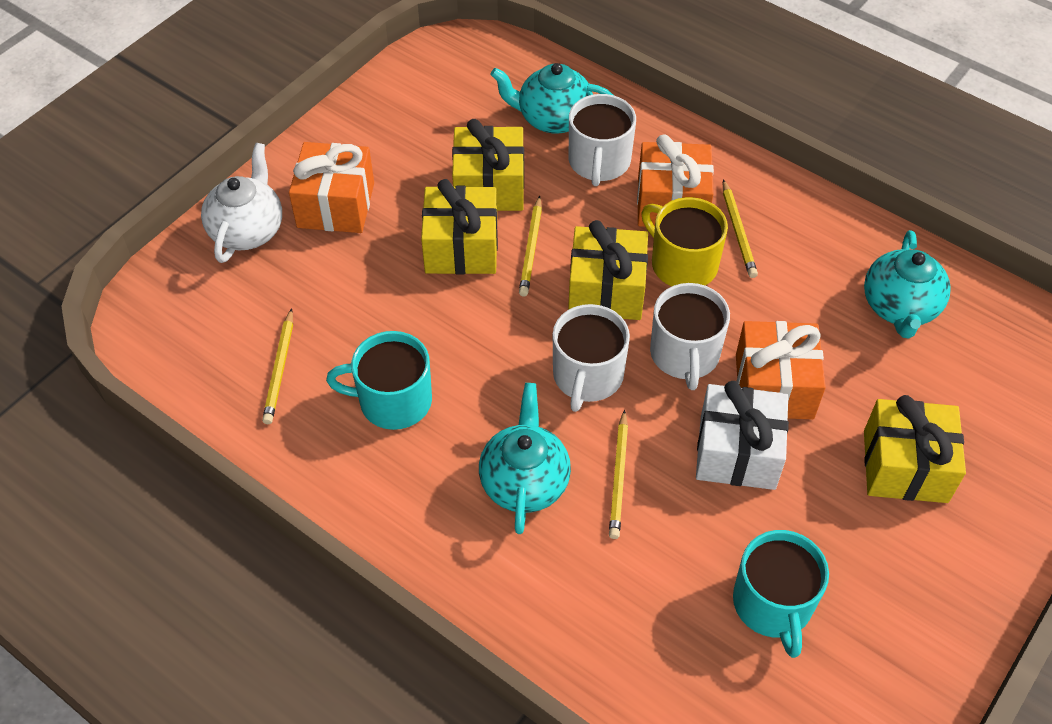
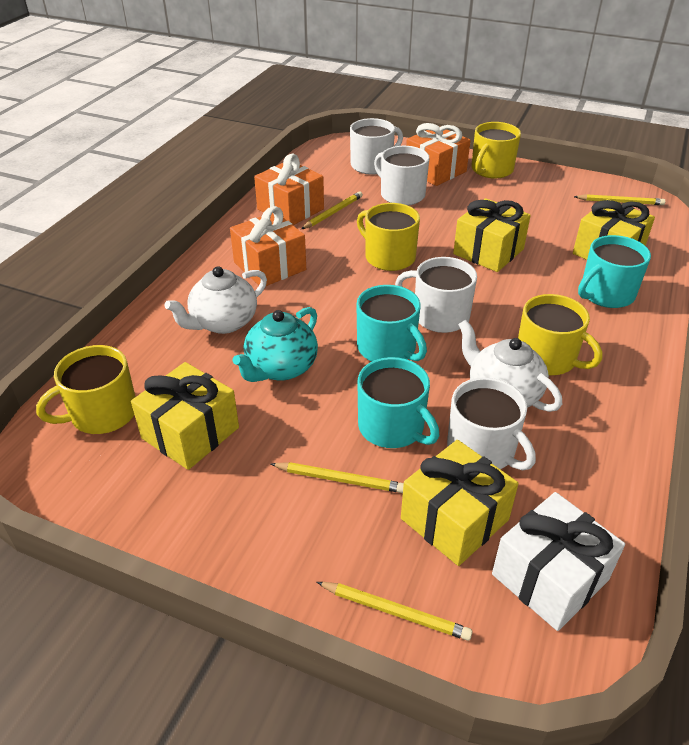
turquoise mug: 2 -> 3
turquoise teapot: 3 -> 1
white mug: 3 -> 4
white teapot: 1 -> 2
yellow mug: 1 -> 4

